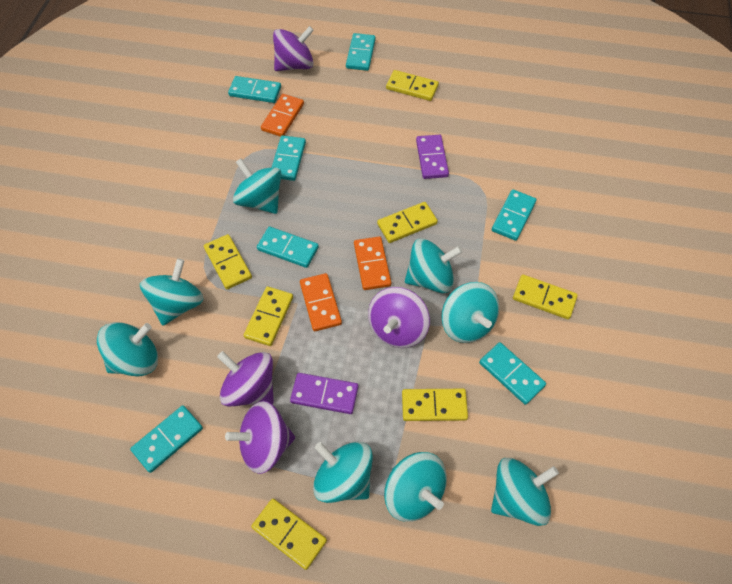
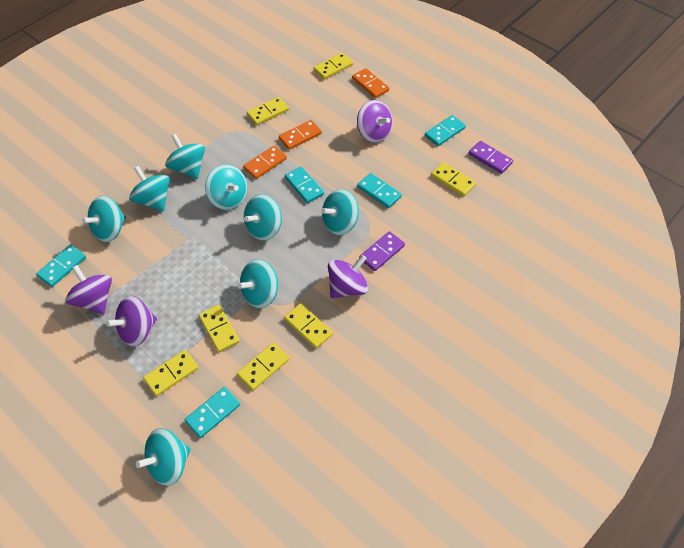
turquoise domino: 7 -> 5

